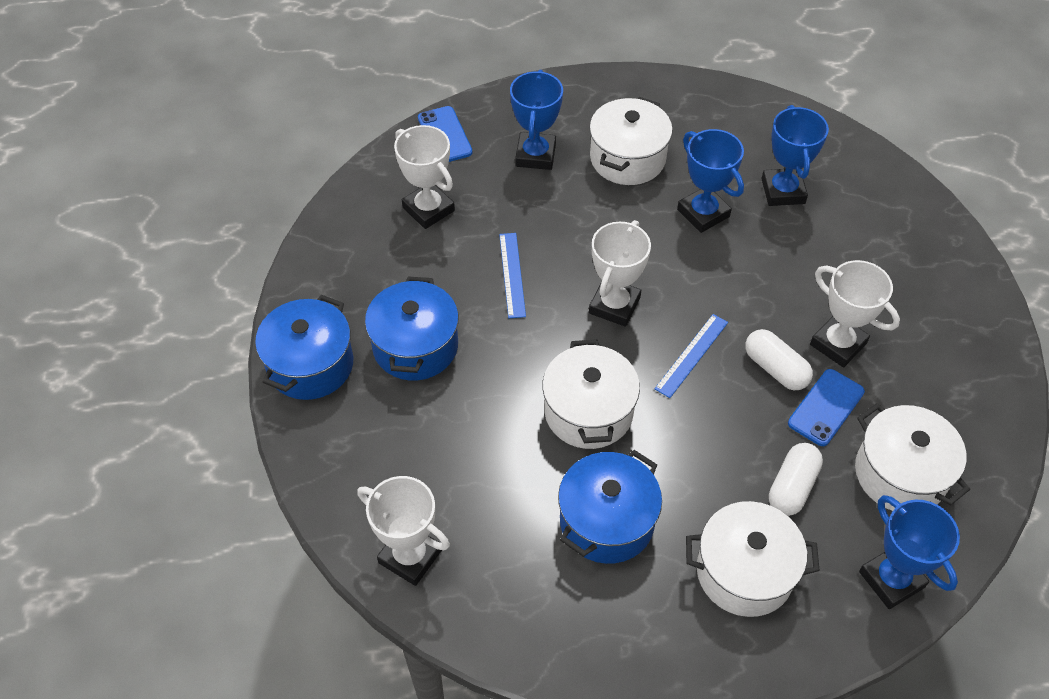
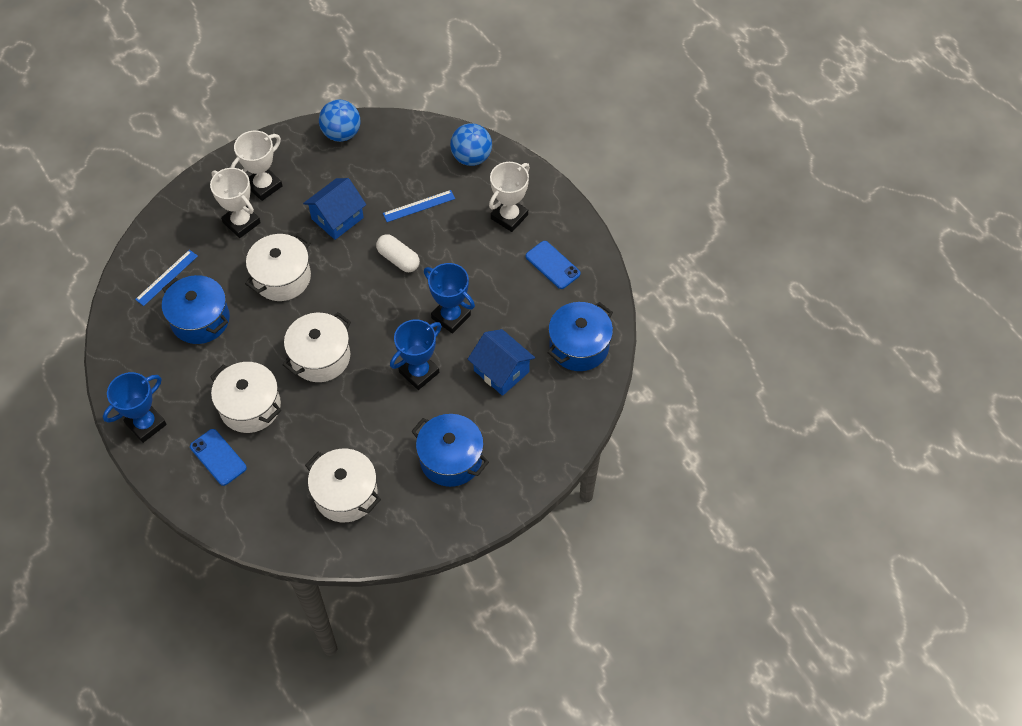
blue ball: 0 -> 2
blue house: 0 -> 2
blue trophy: 4 -> 3
white capsule: 2 -> 1
white trophy: 4 -> 3

